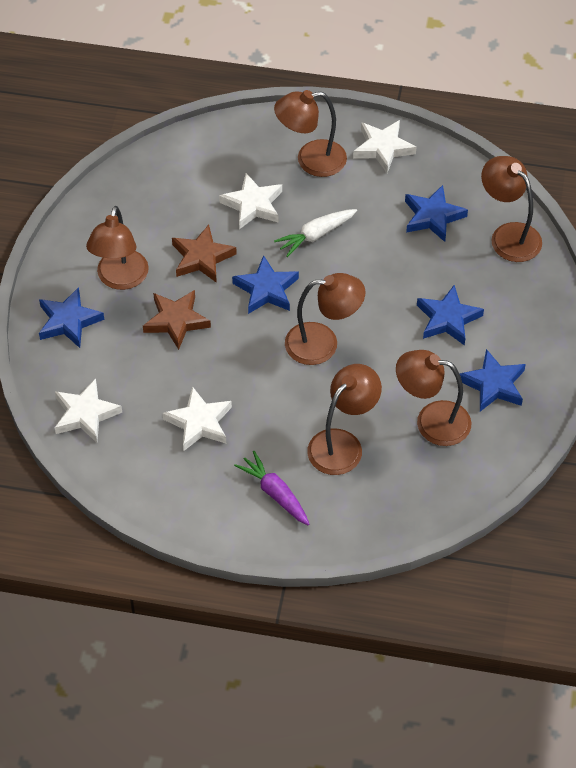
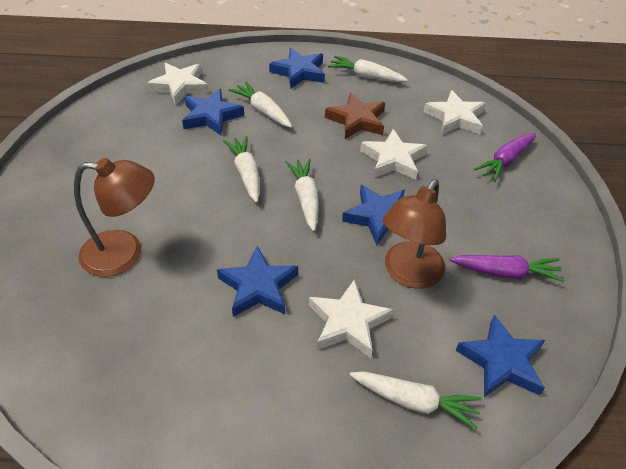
brown lamp: 6 -> 2
brown star: 2 -> 1
purple carrot: 1 -> 2
white carrot: 1 -> 5

